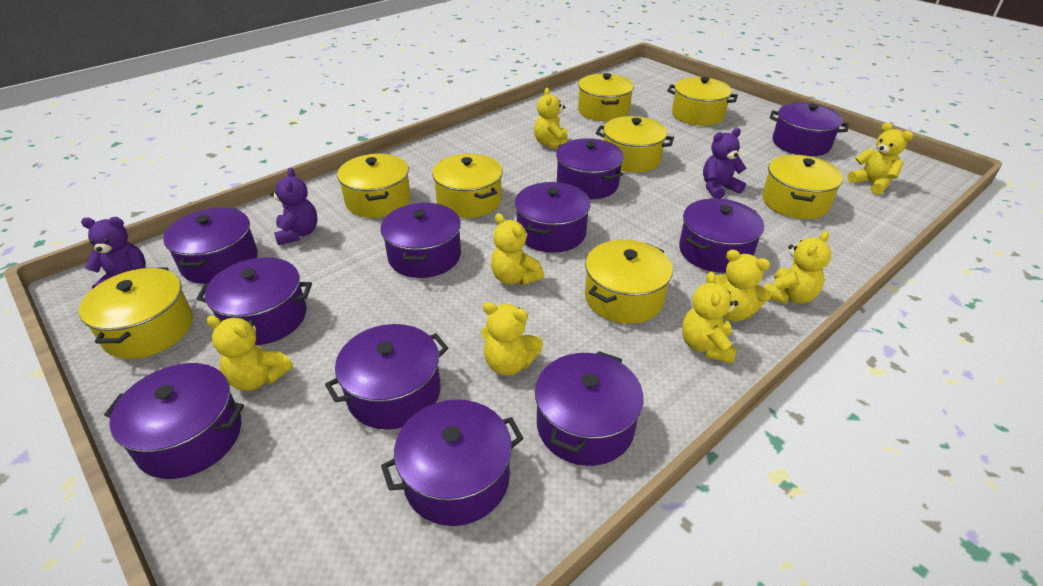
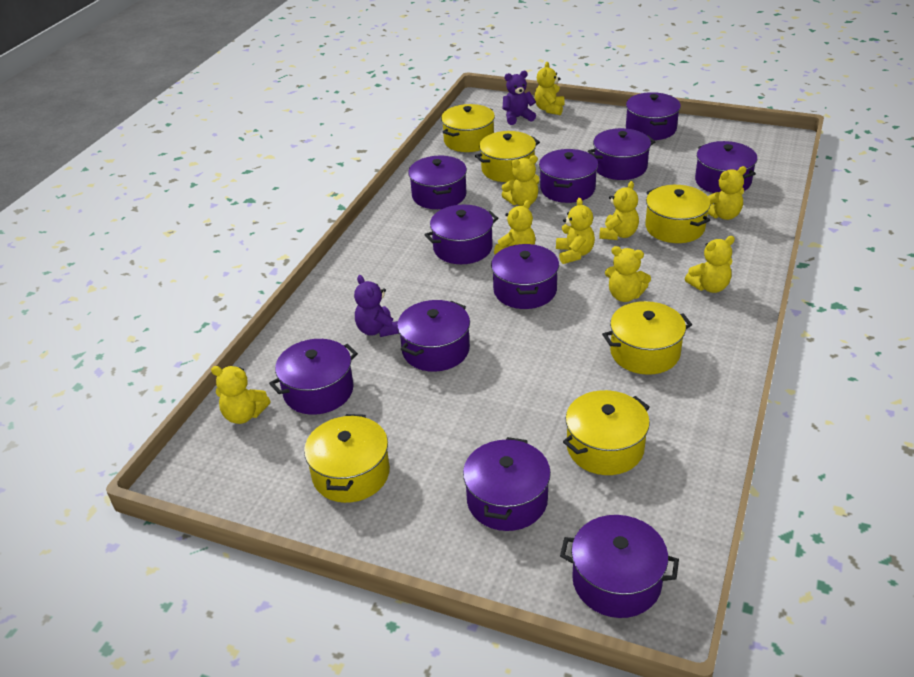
purple teddy bear: 3 -> 2
yellow pot: 8 -> 6
yellow teddy bear: 8 -> 9

